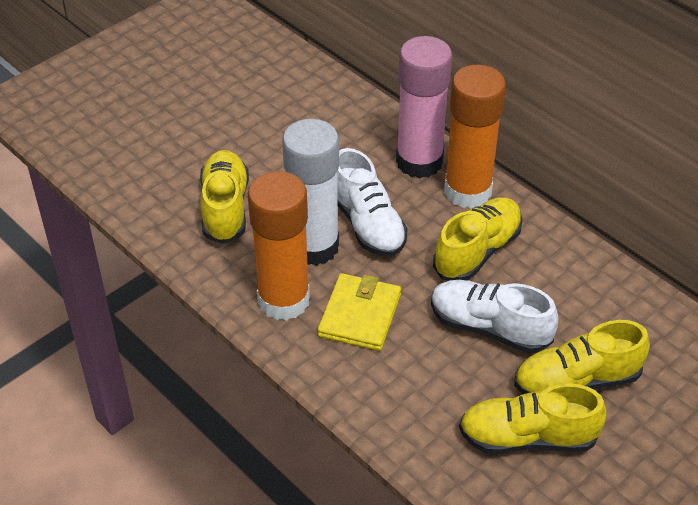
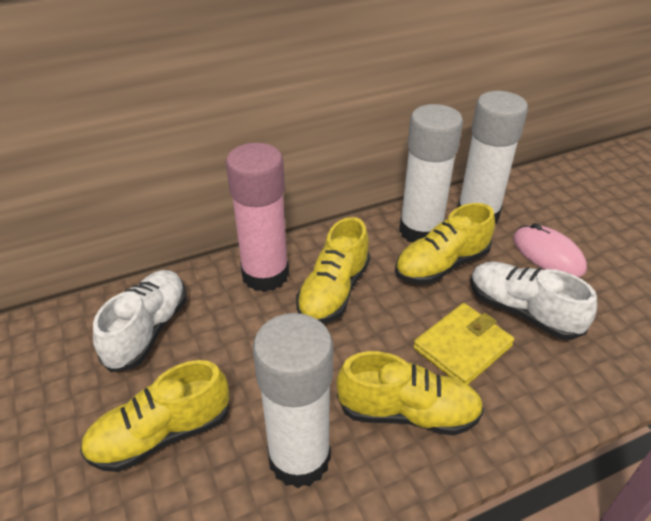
orange glue stick: 2 -> 0
pink mouse: 0 -> 1
white glue stick: 1 -> 3

